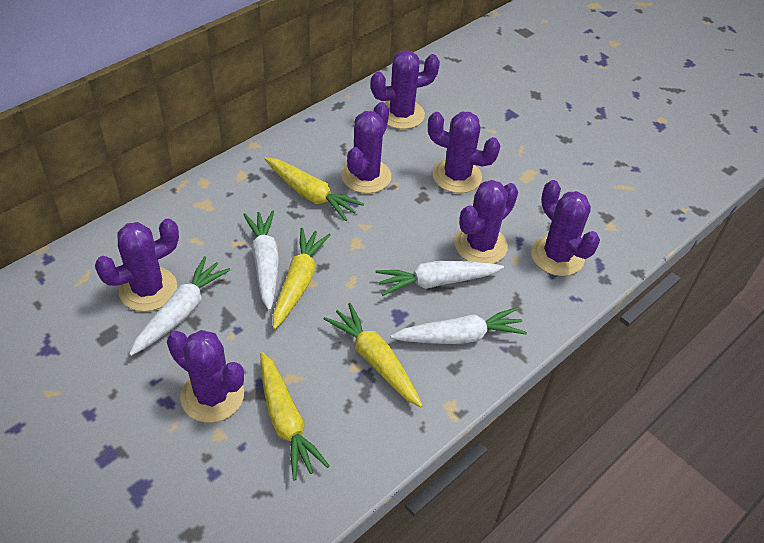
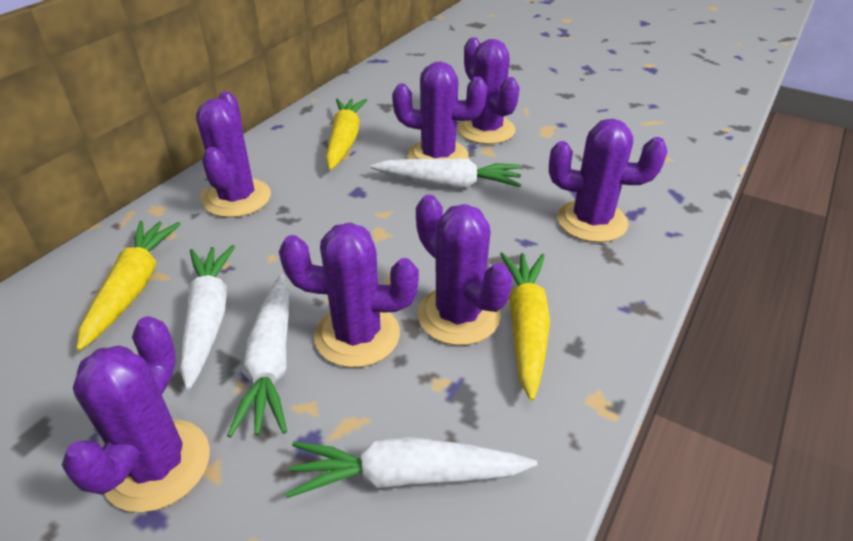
yellow carrot: 4 -> 3

